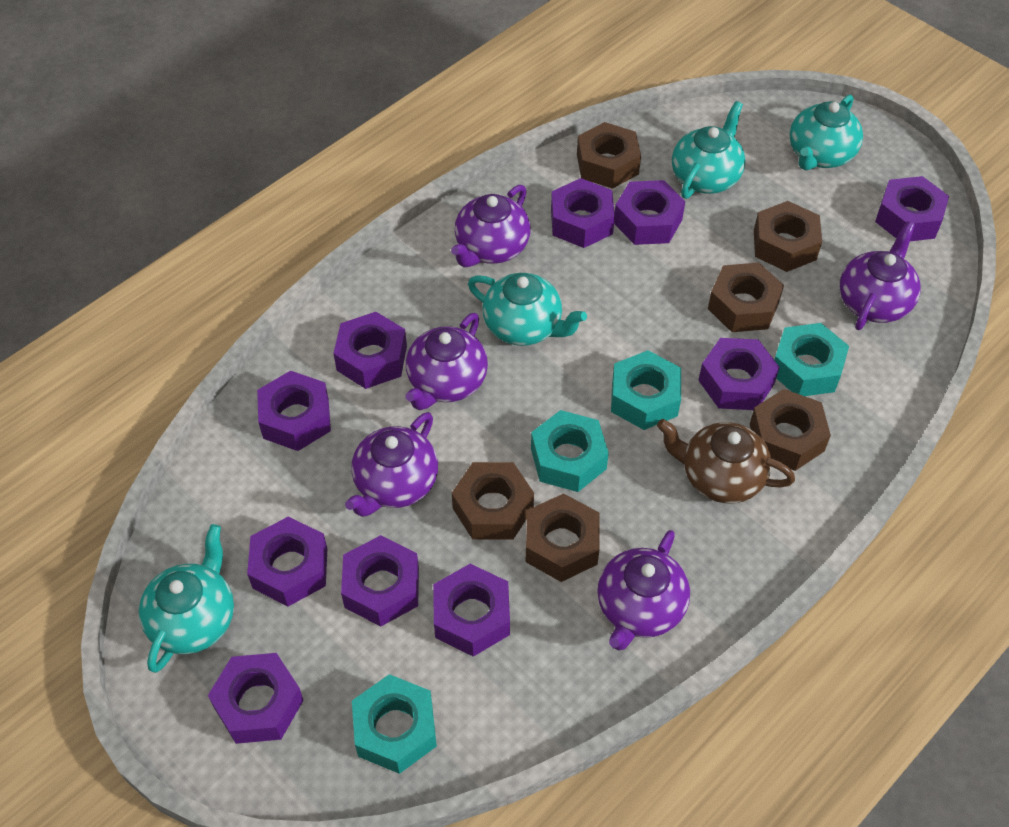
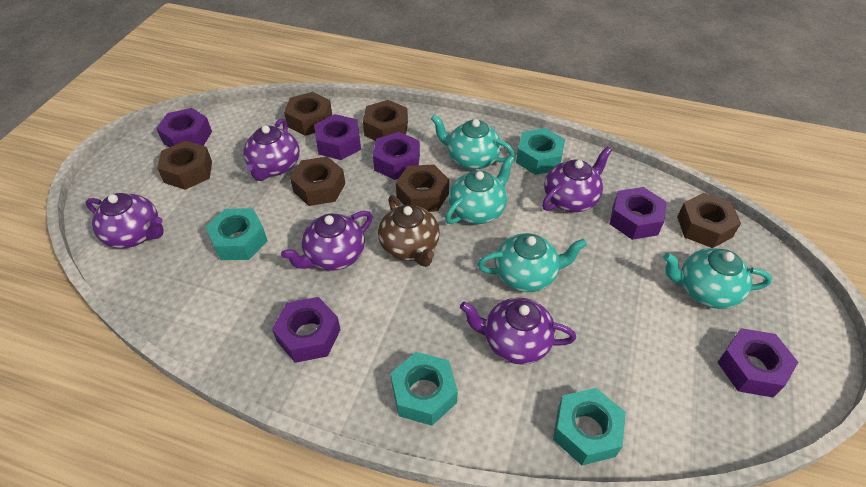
purple nut: 10 -> 6

